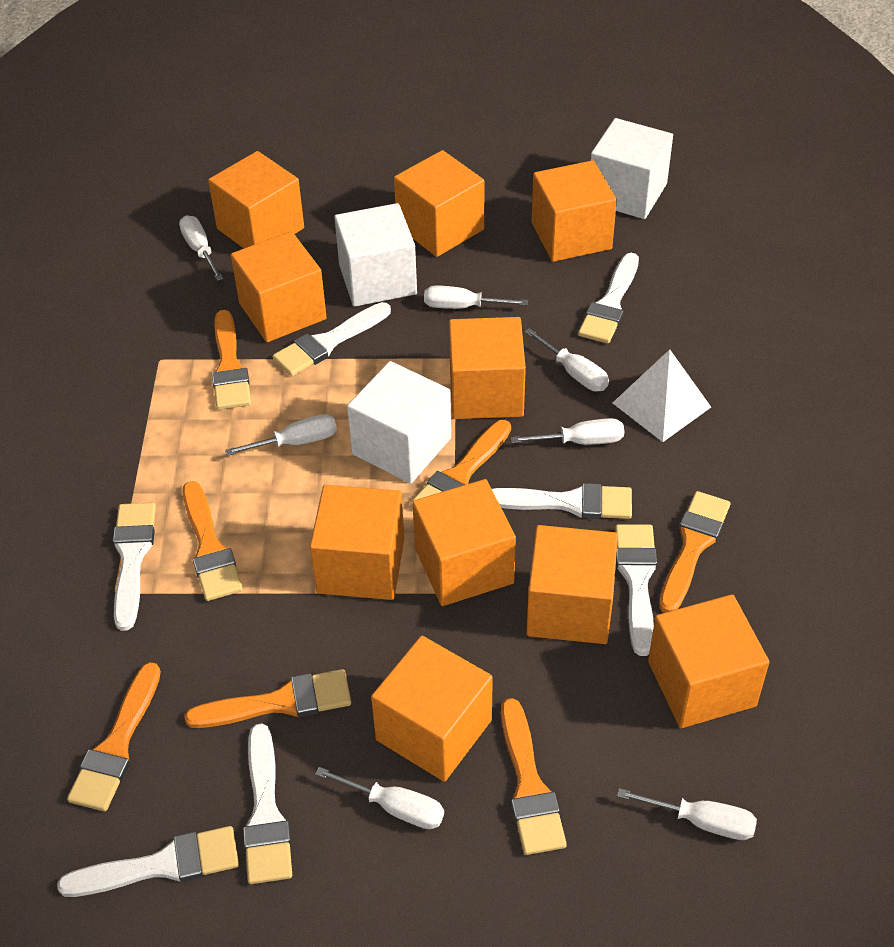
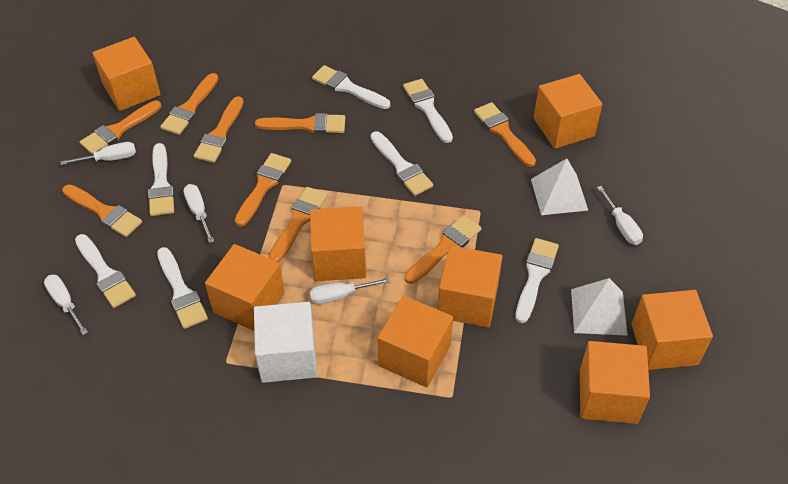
orange brush: 7 -> 9
orange cube: 10 -> 8
white cube: 3 -> 1
white pyramid: 1 -> 2
white screwdriver: 7 -> 5

